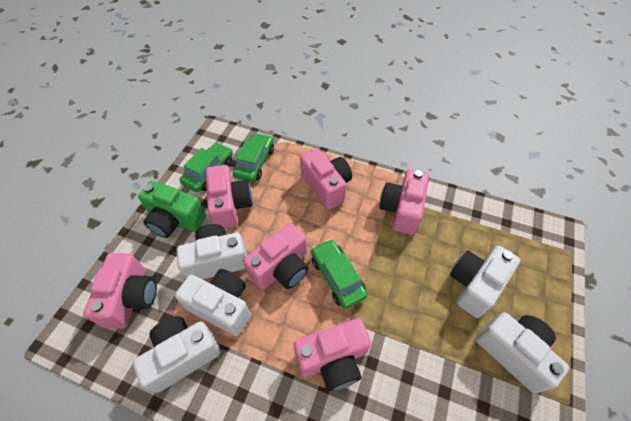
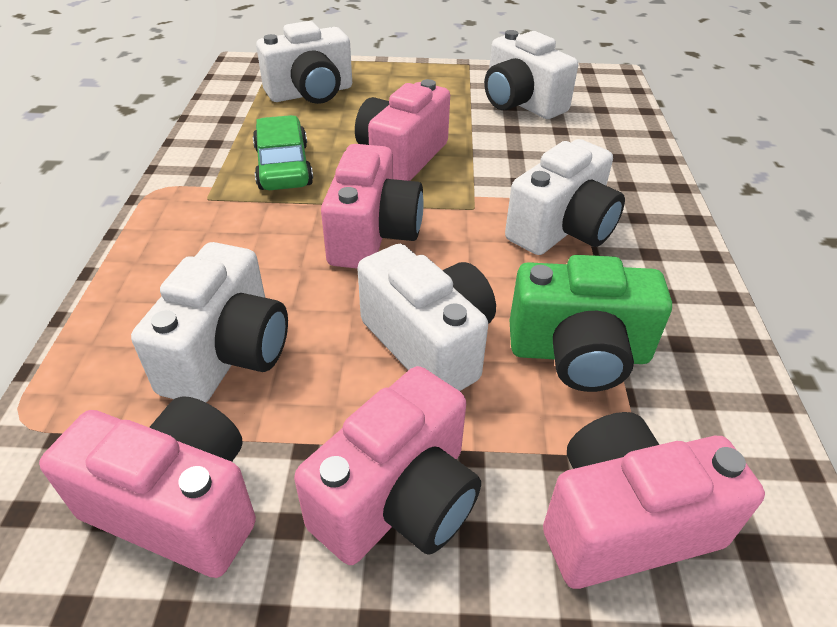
green car: 3 -> 1
pink camera: 6 -> 5

